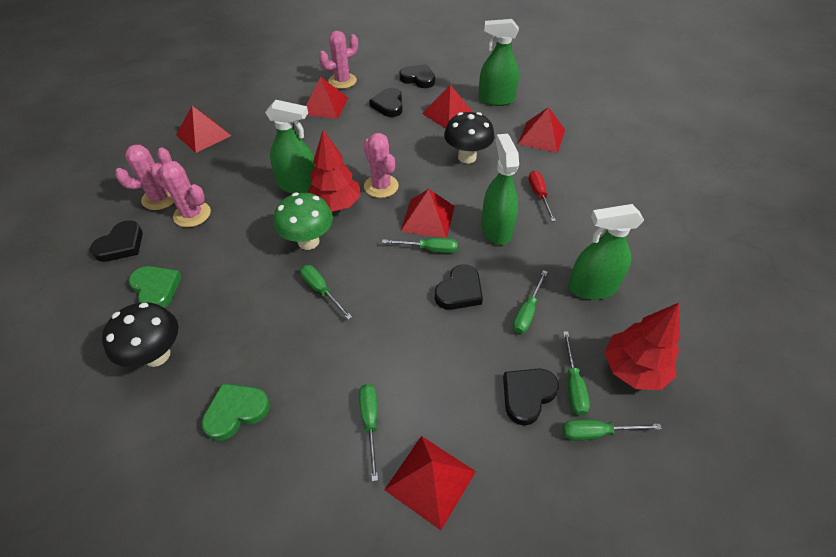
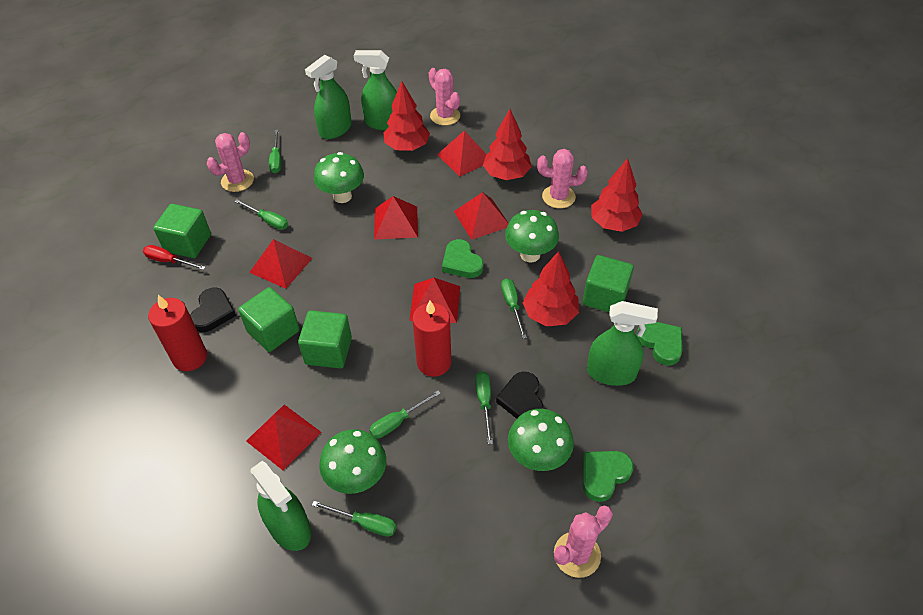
black heart: 5 -> 2
black mushroom: 2 -> 0
green cube: 0 -> 4
green heart: 2 -> 3
green mushroom: 1 -> 4
red candle: 0 -> 2
red tree: 2 -> 4

